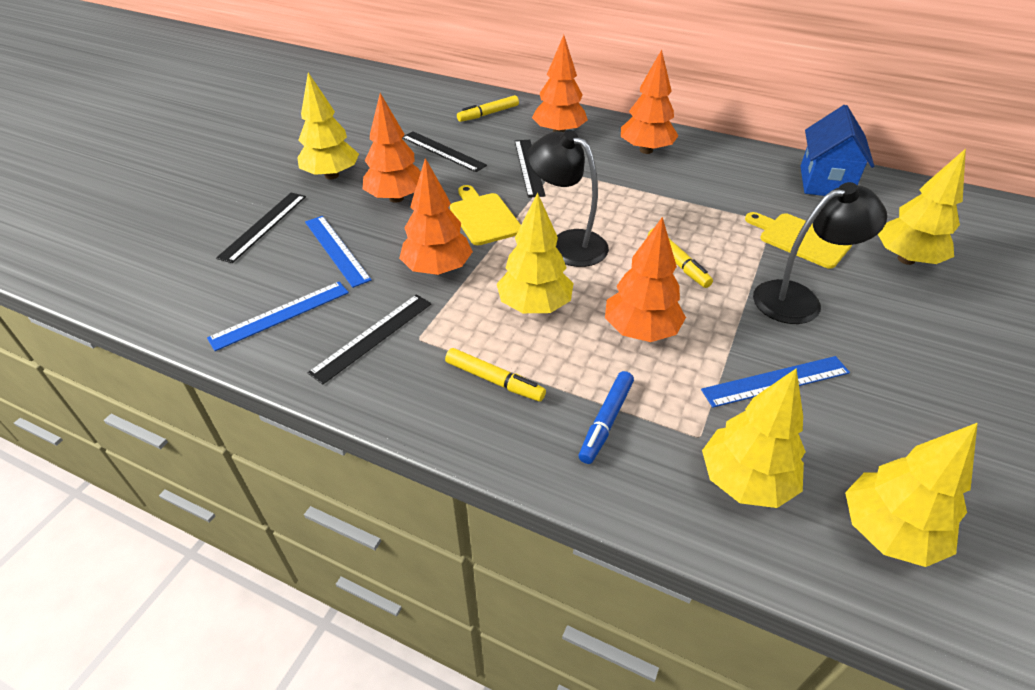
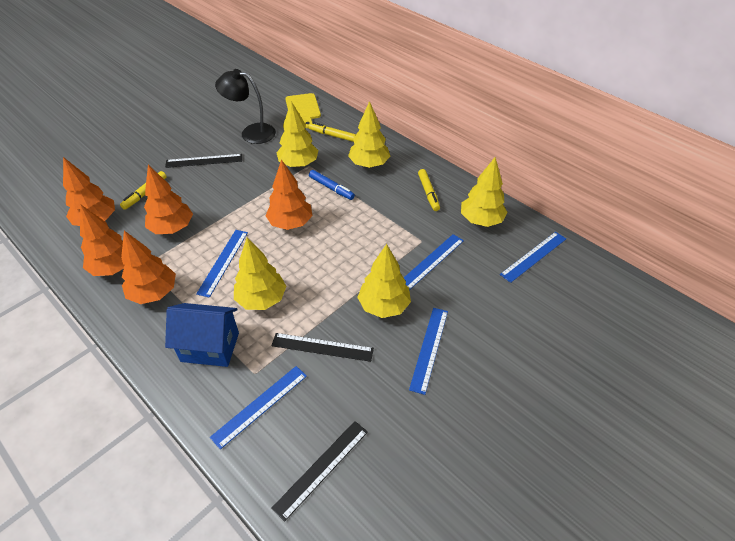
black lamp: 2 -> 1
black ruler: 4 -> 3
blue ruler: 3 -> 5
yellow cutting board: 2 -> 1

